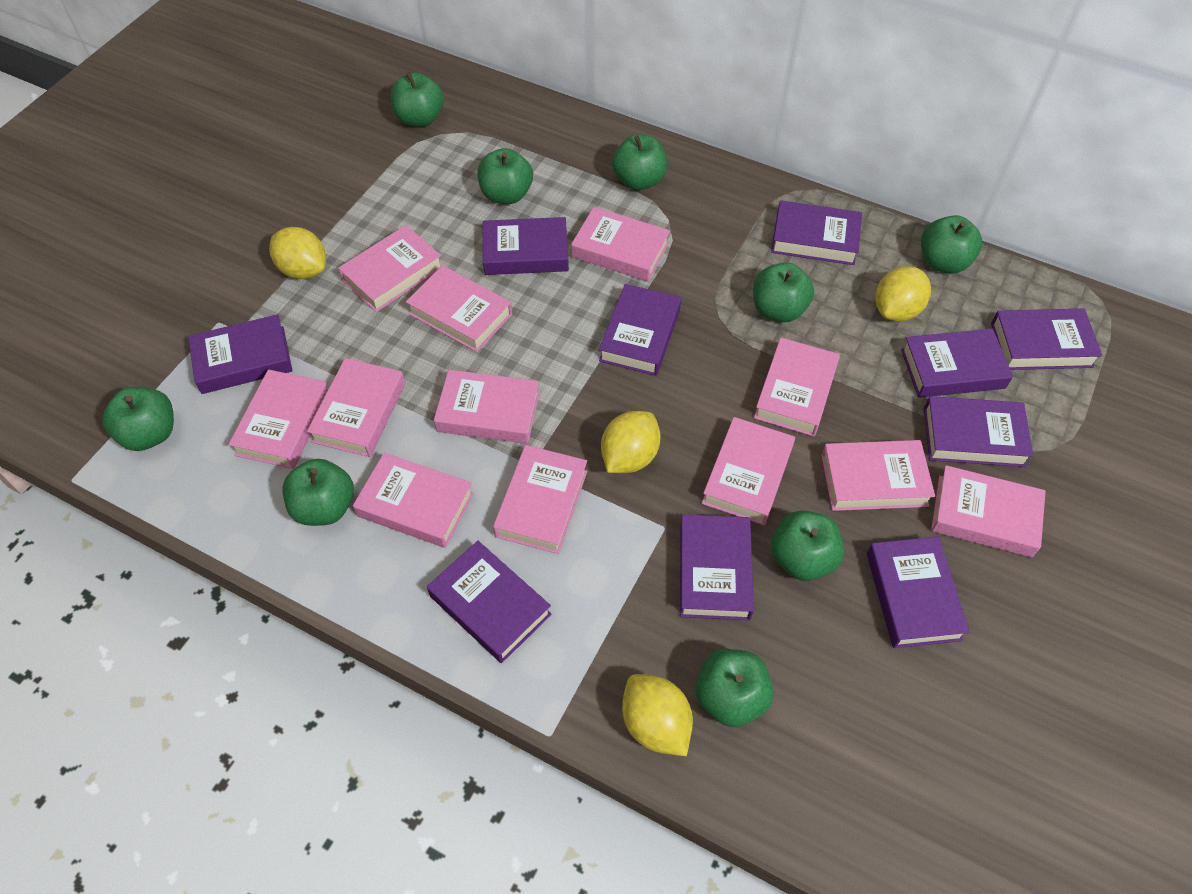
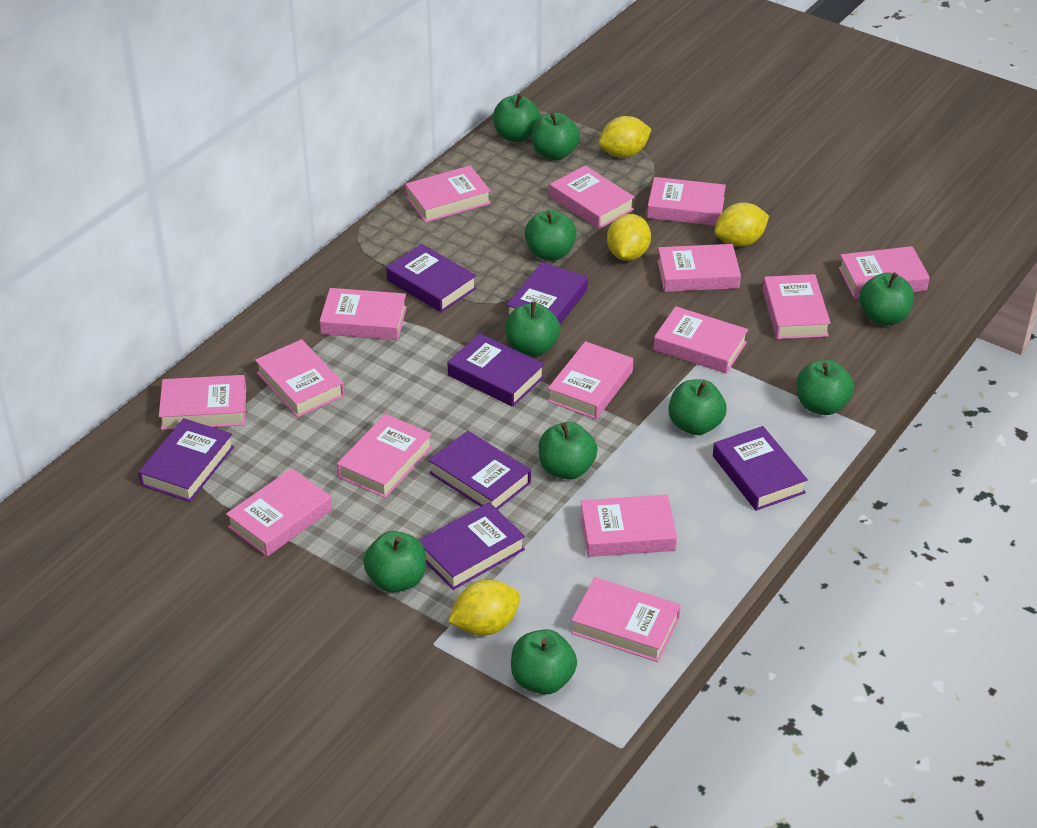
green apple: 9 -> 10
pink book: 12 -> 15
purple book: 10 -> 7

